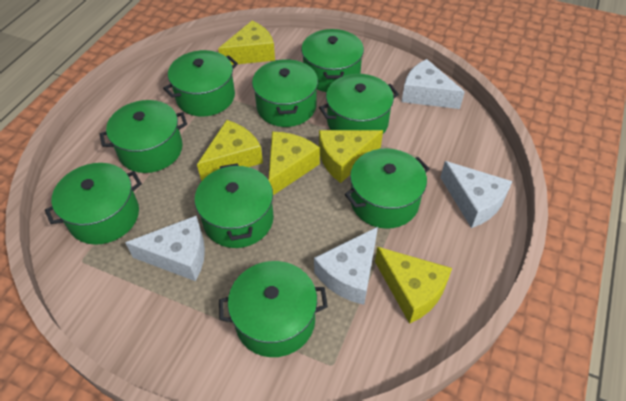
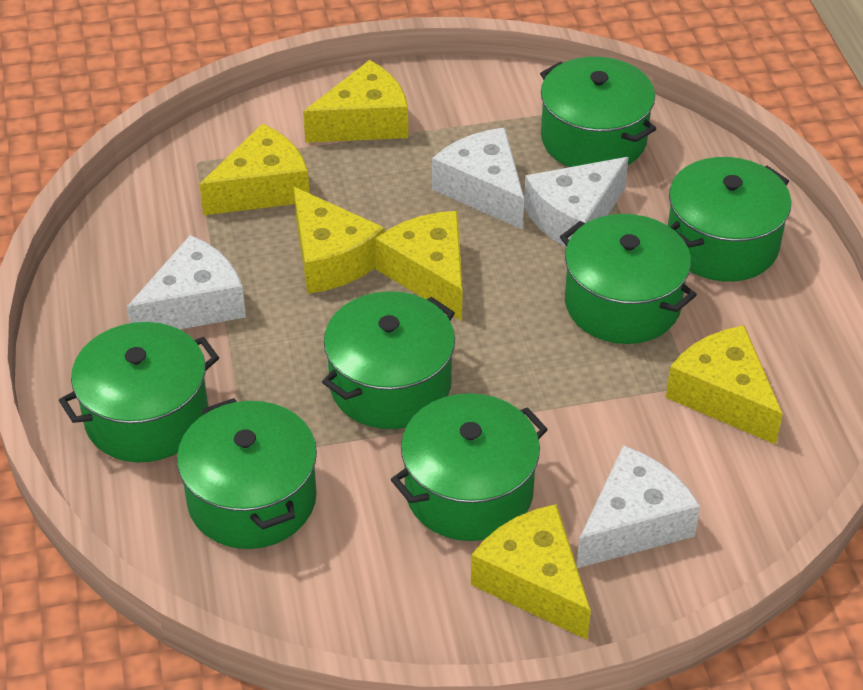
green pot: 9 -> 7
yellow cheese: 5 -> 6

